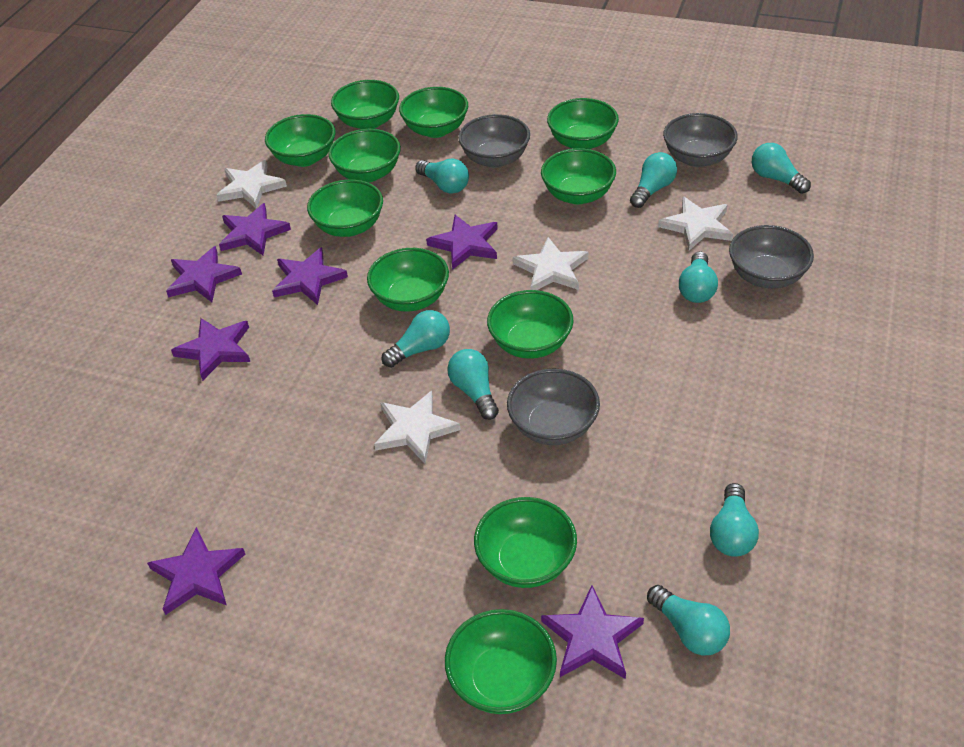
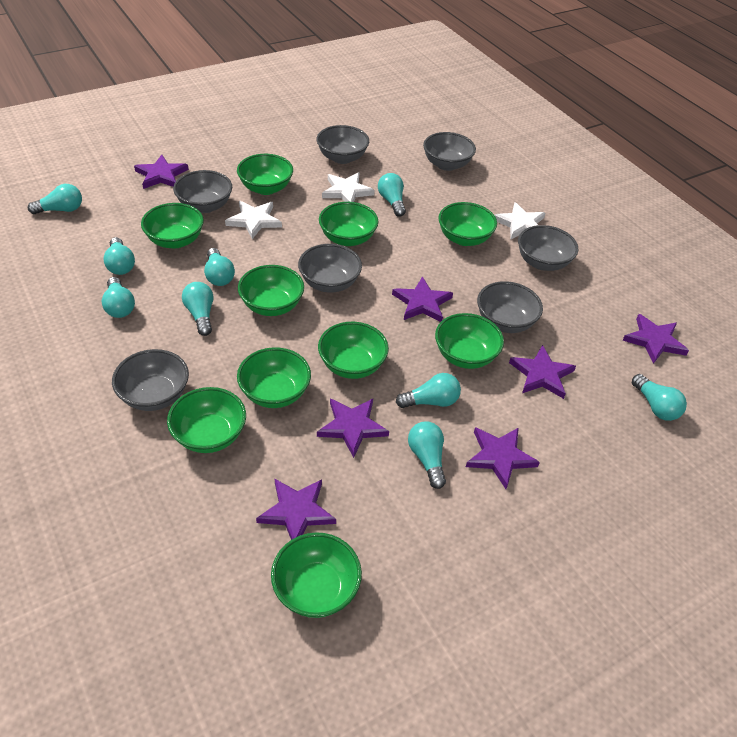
green bowl: 11 -> 10
grey bowl: 4 -> 7
turquoise light bulb: 8 -> 9
white star: 4 -> 3

